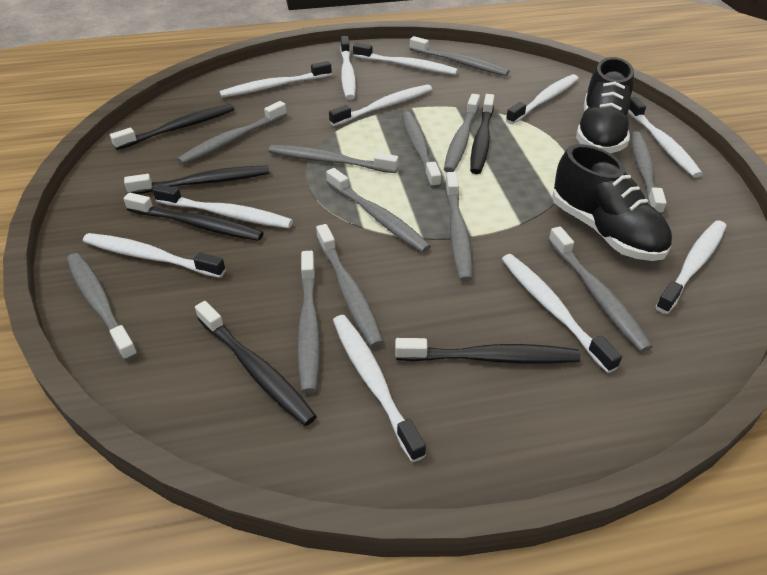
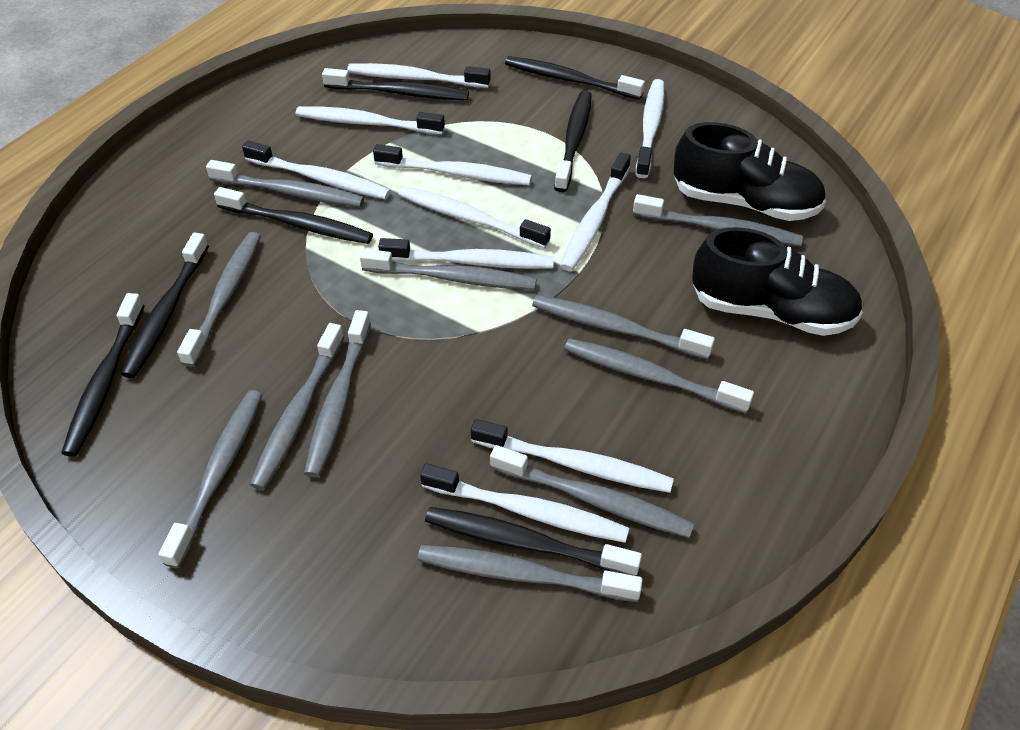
black toothbrush: 6 -> 7
grey toothbrush: 12 -> 11
white toothbrush: 11 -> 10

